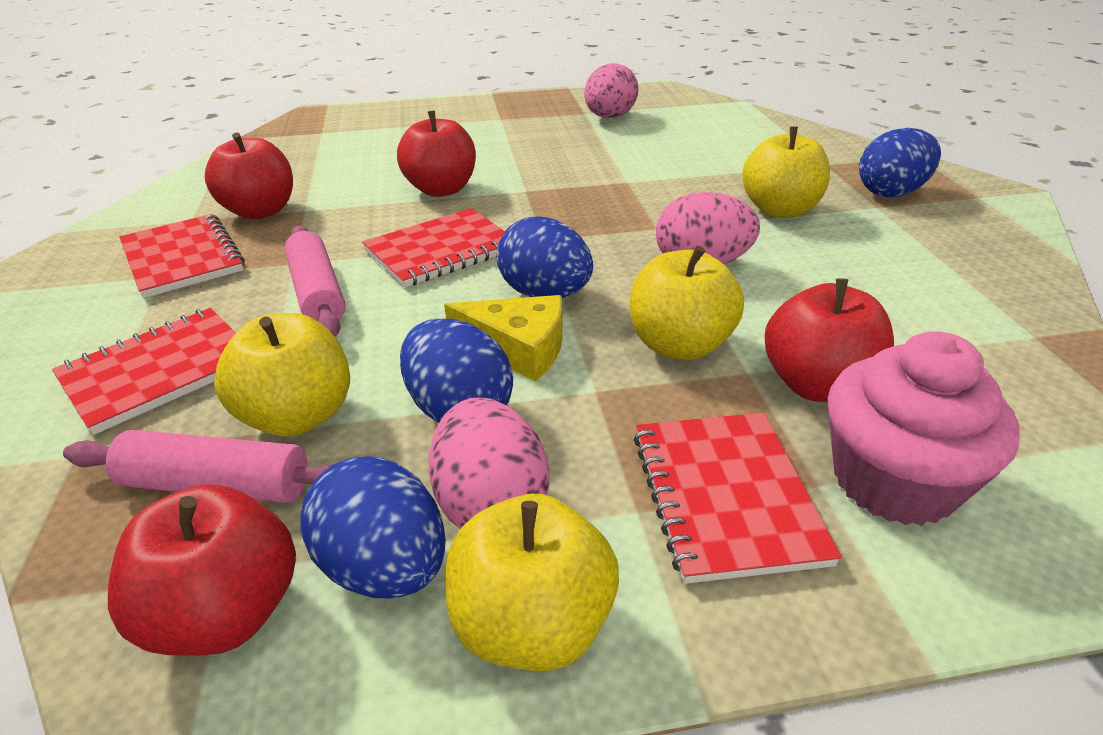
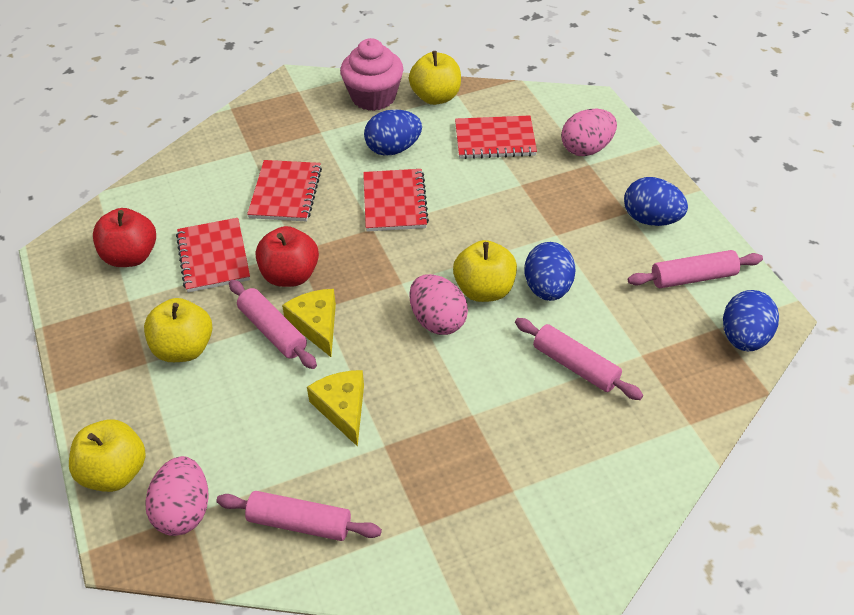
pink rolling pin: 2 -> 4
red apple: 4 -> 2
yellow cheese: 1 -> 2

